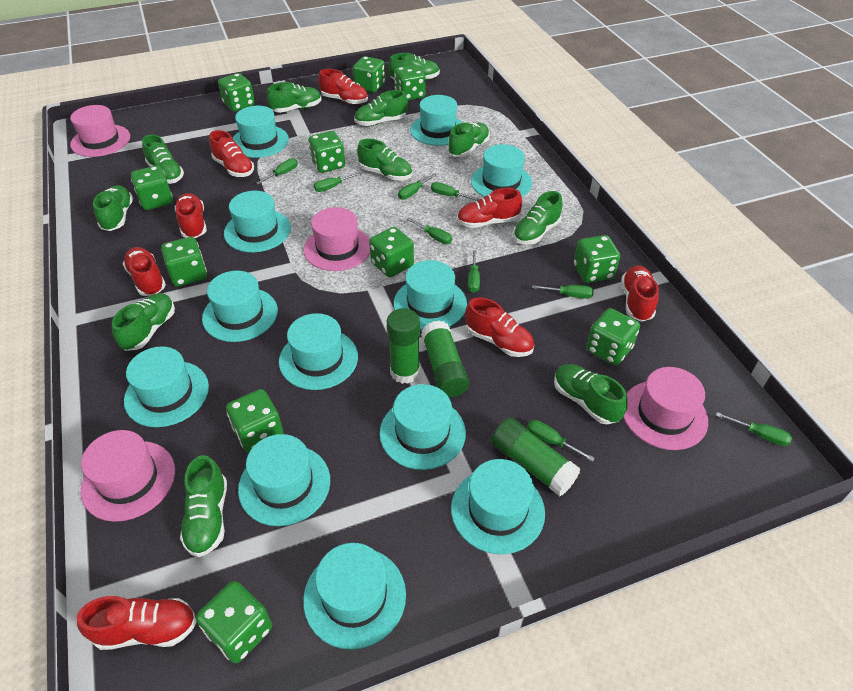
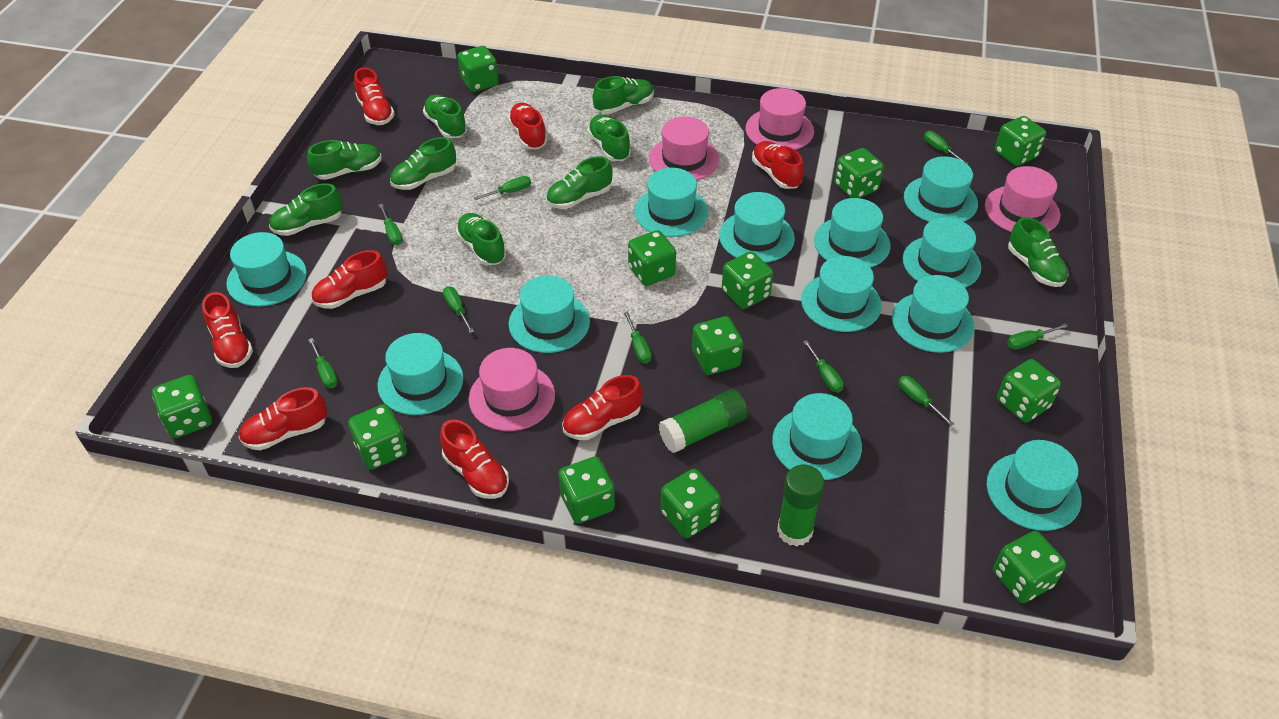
green dice: 11 -> 12
green glue stick: 3 -> 2
green shoe: 11 -> 9

